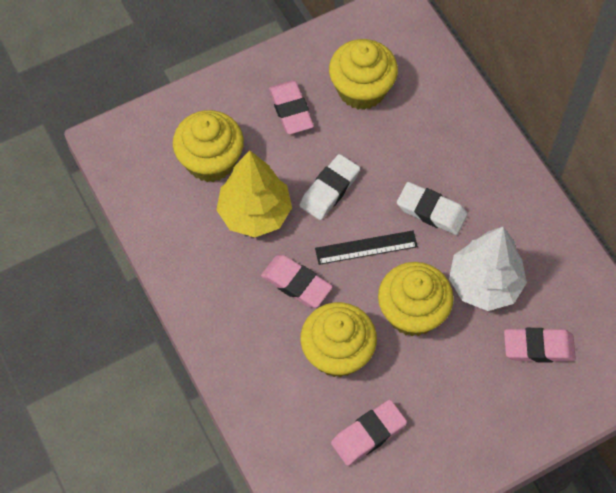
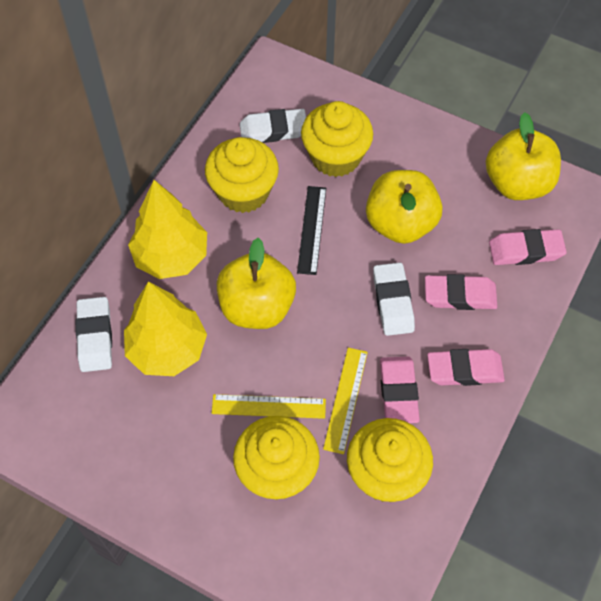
white eraser: 2 -> 3
white tree: 1 -> 0
yellow apple: 0 -> 3
yellow ruler: 0 -> 2
yellow tree: 1 -> 2

